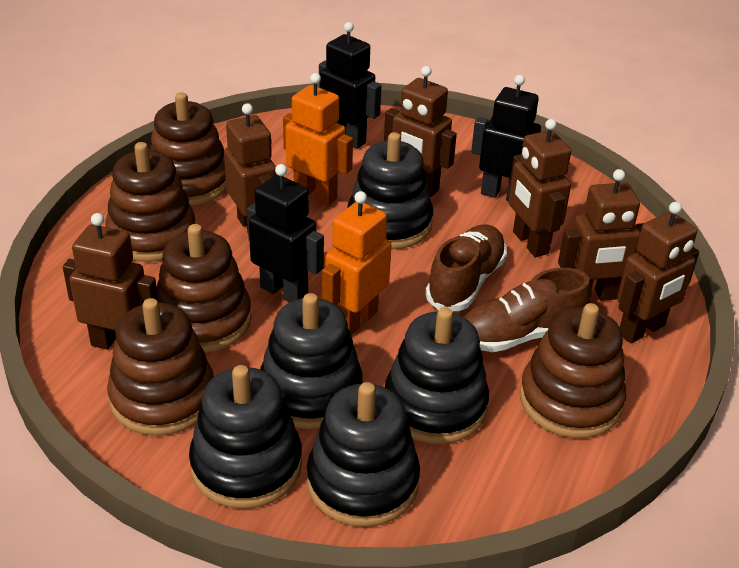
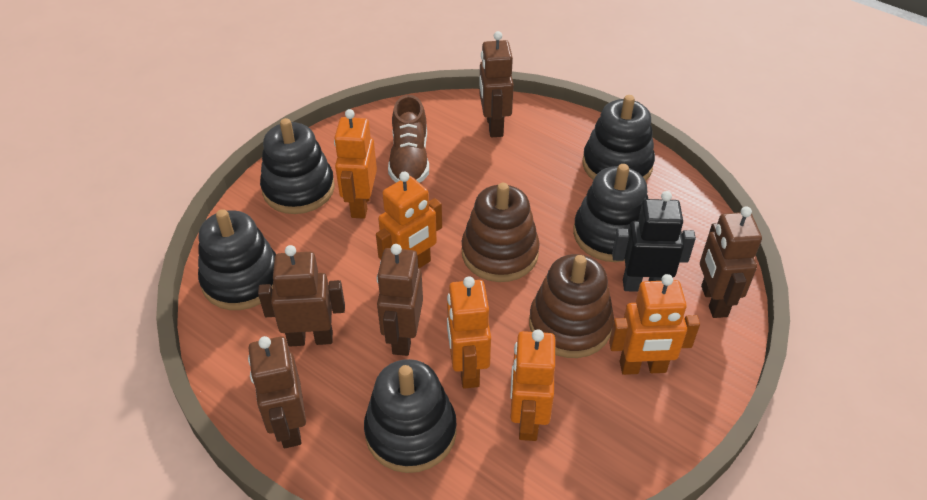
black robot: 3 -> 1
brown robot: 6 -> 5
brown shoe: 2 -> 1
brown stacking toy: 5 -> 2
orange robot: 2 -> 5

